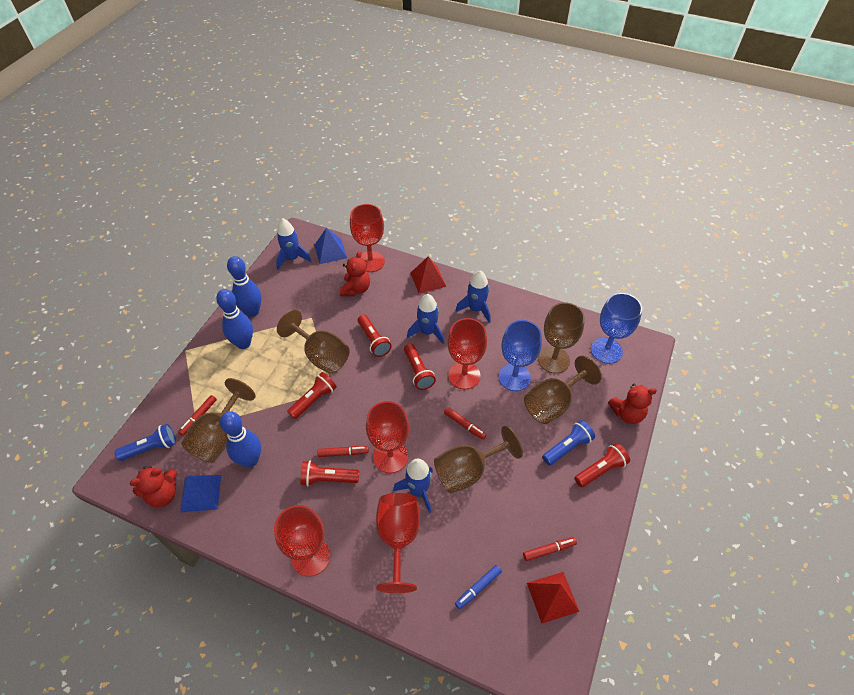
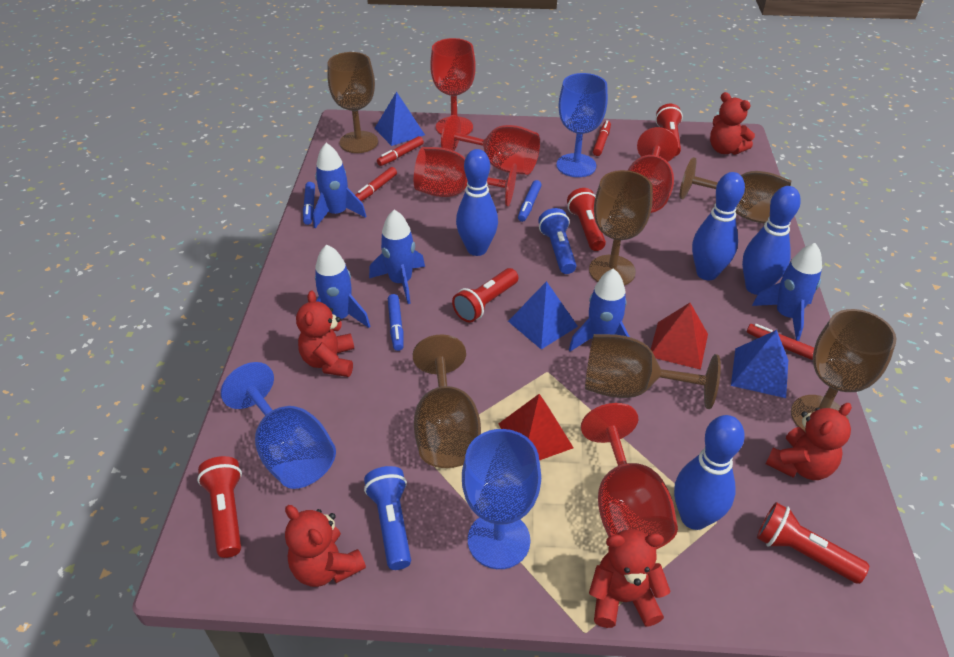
blue bowling pin: 3 -> 4
blue goblet: 2 -> 3
blue marker: 1 -> 3
blue pyramid: 2 -> 3
blue rocket: 4 -> 5
brown goblet: 5 -> 6
red teddy bear: 3 -> 5

